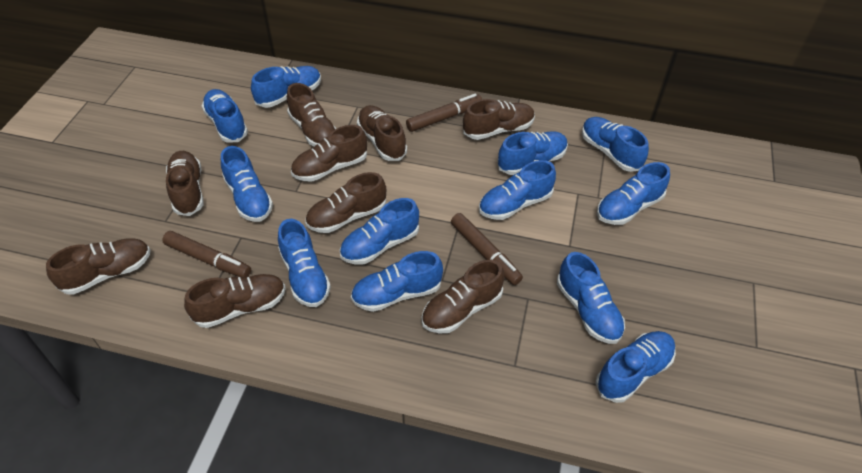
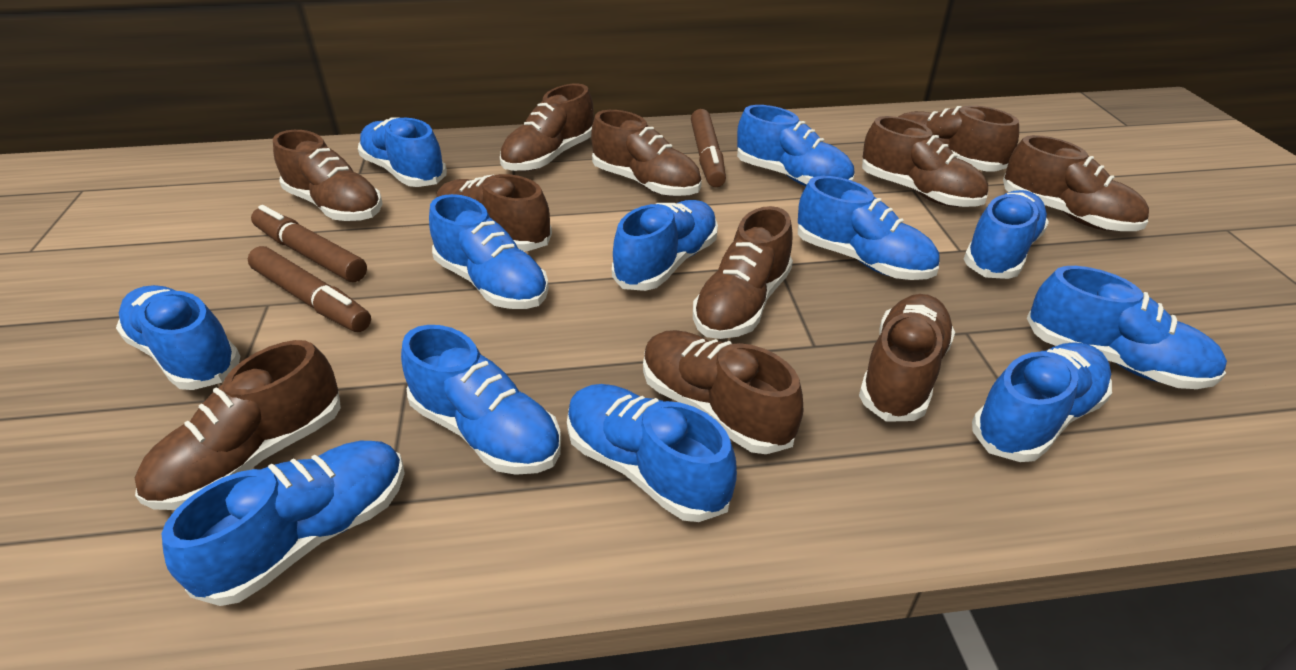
brown shoe: 9 -> 11

